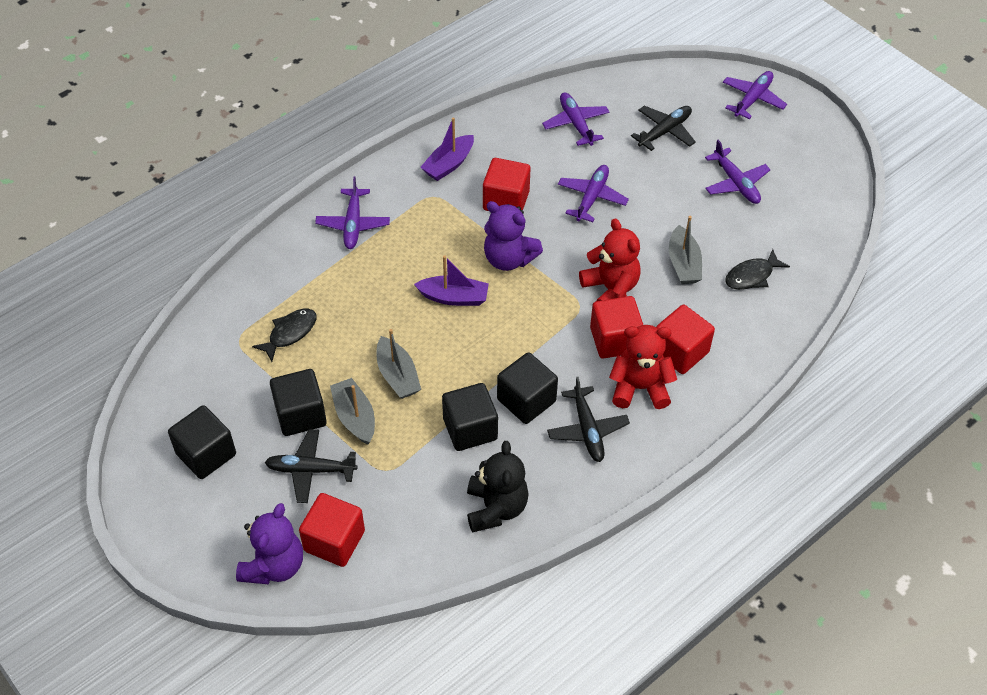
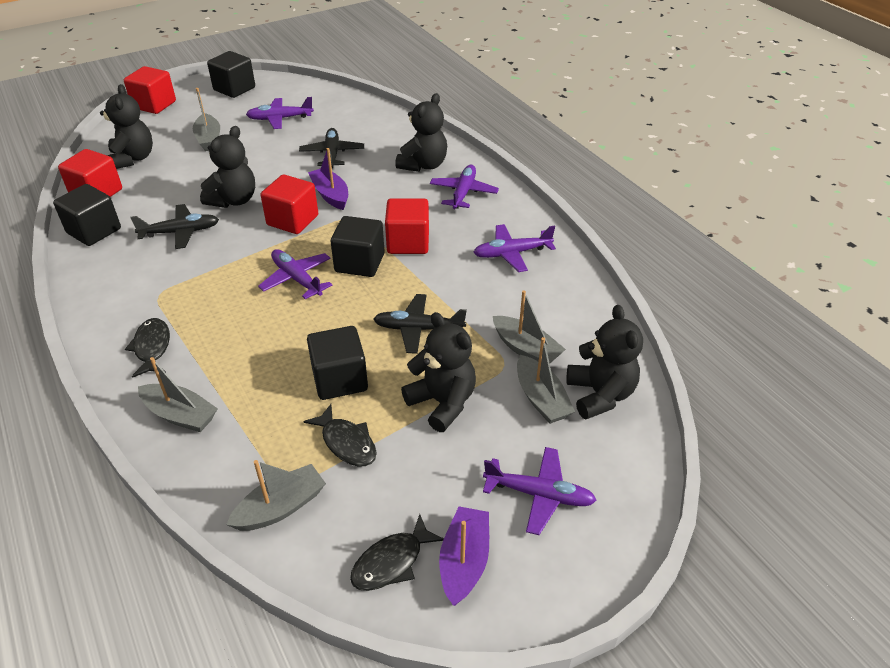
black fish: 2 -> 3
black teddy bear: 1 -> 5
grey boat: 3 -> 5
purple teddy bear: 2 -> 0
red teddy bear: 2 -> 0

